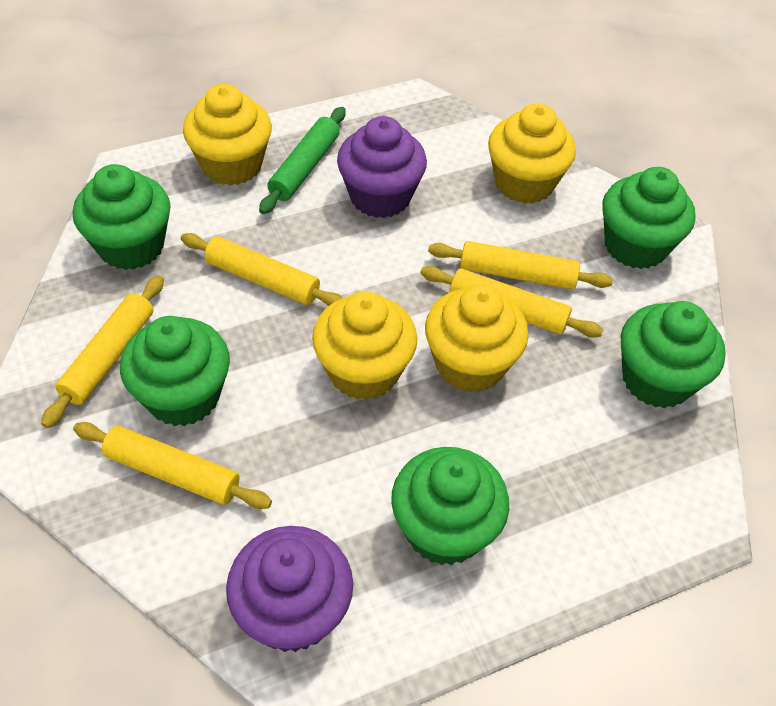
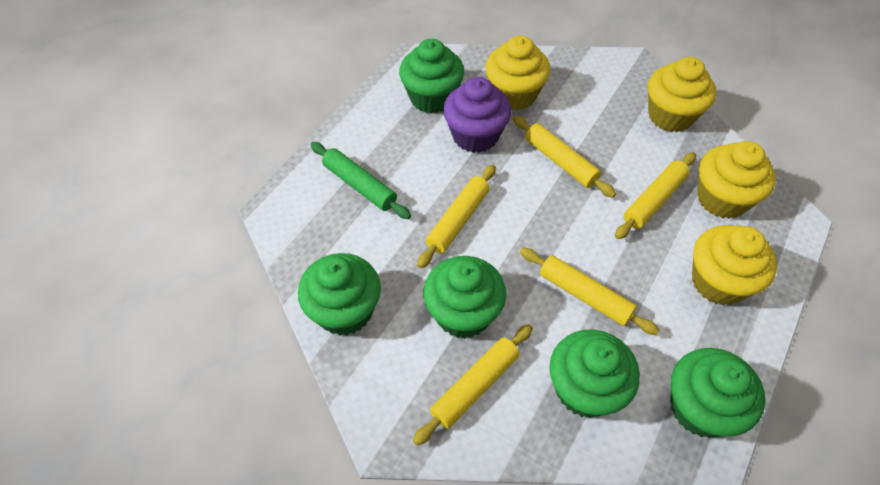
purple cupcake: 2 -> 1

